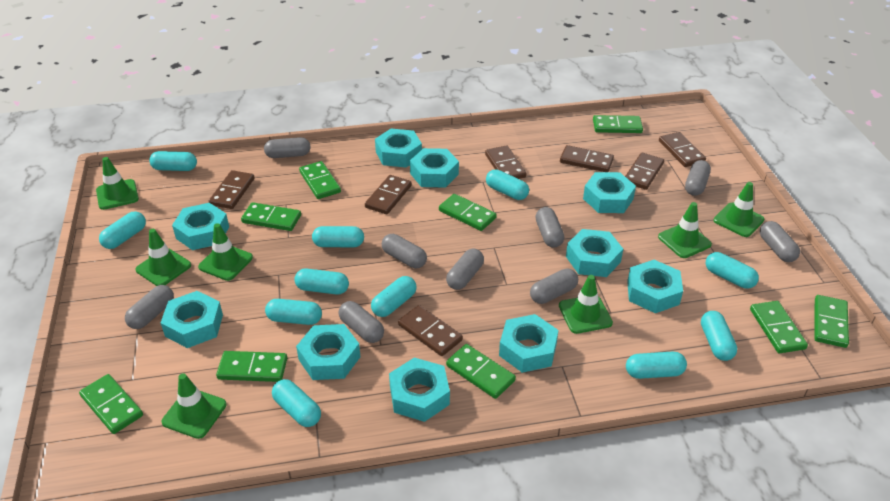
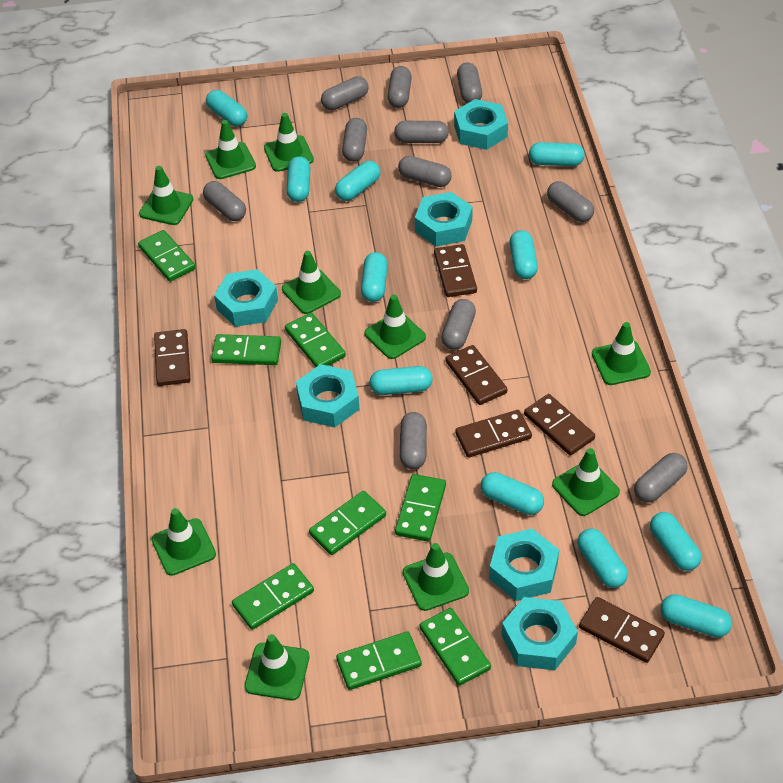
brown domino: 7 -> 6
green domino: 9 -> 8
green traffic cone: 7 -> 10
grey capsule: 9 -> 11
turquoise nut: 10 -> 6

